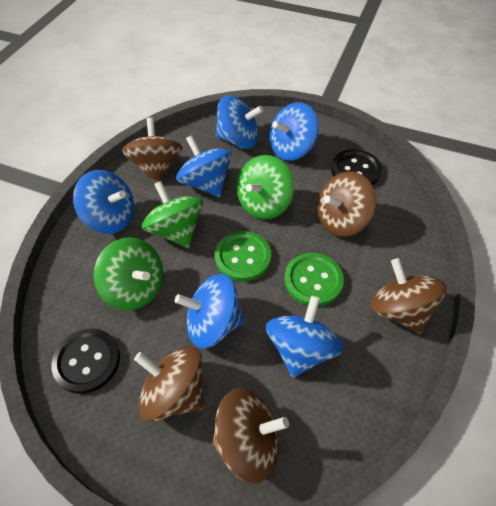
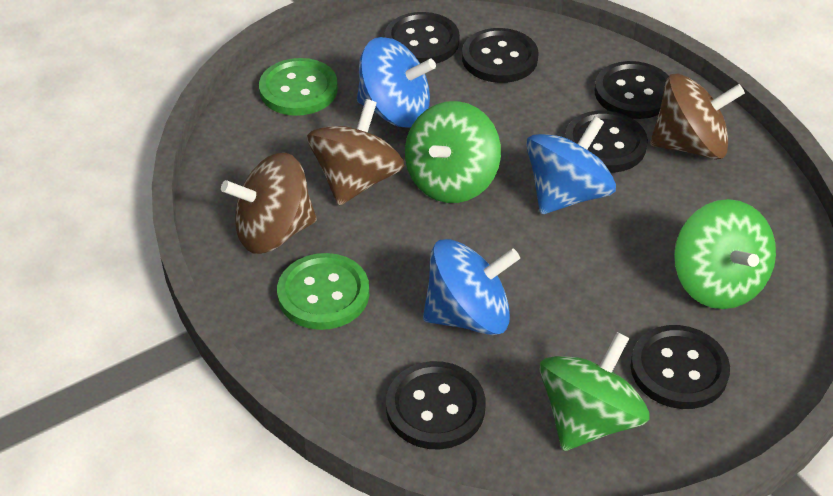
black button: 2 -> 6
blue spinning top: 6 -> 3
brown spinning top: 5 -> 3

